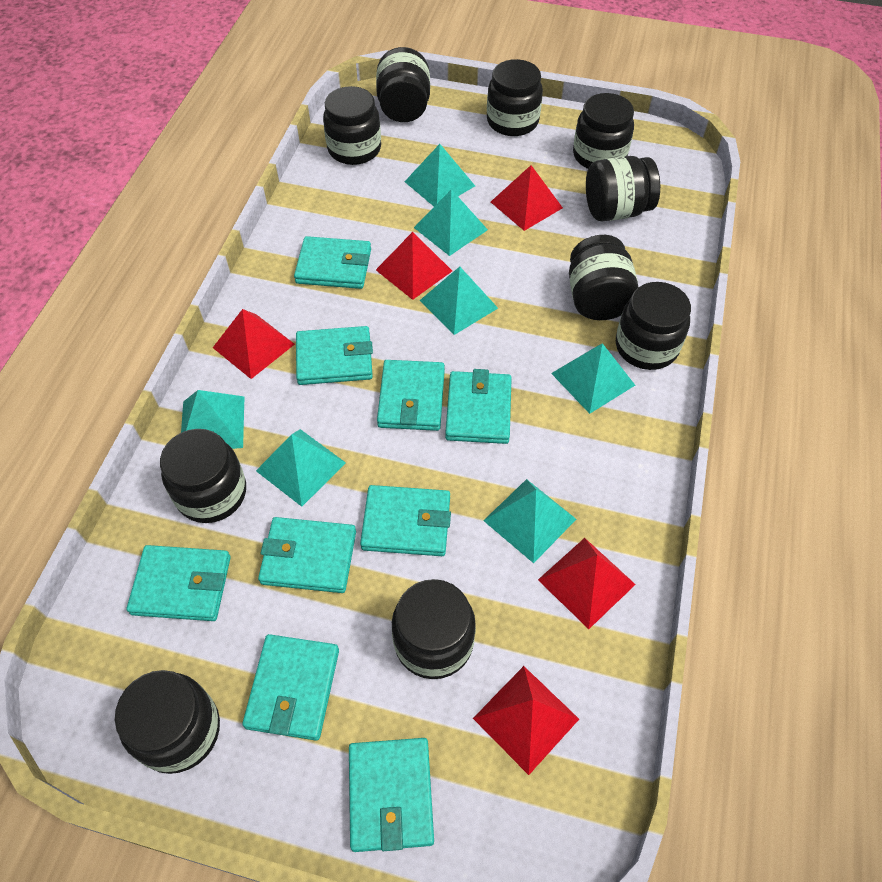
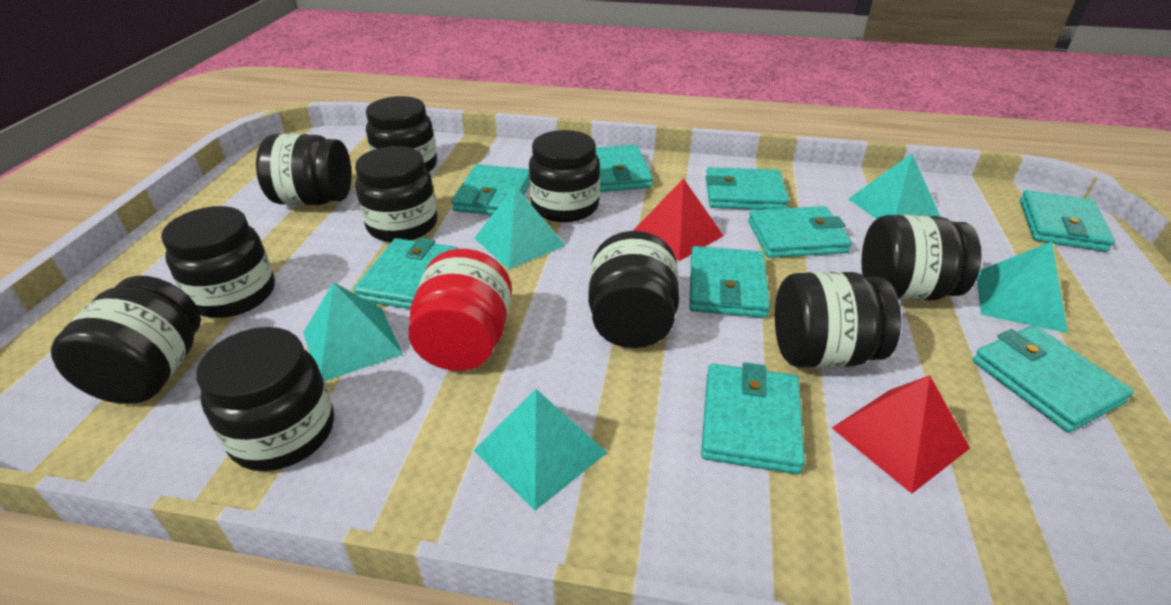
red jar: 0 -> 1
red pyramid: 5 -> 2
turquoise pyramid: 7 -> 5

